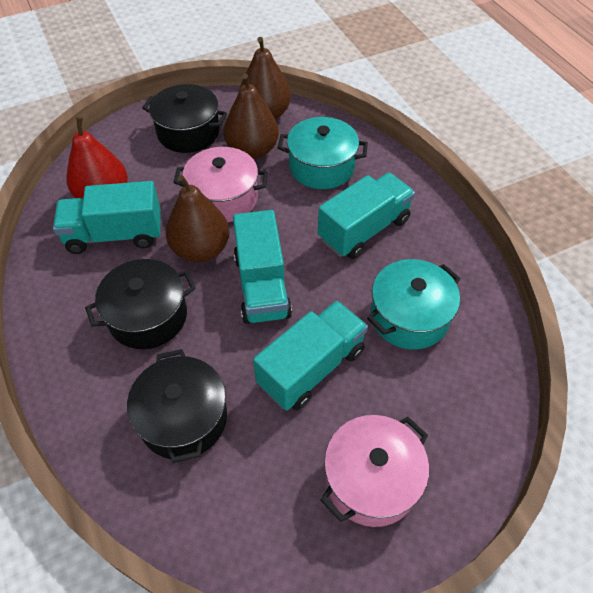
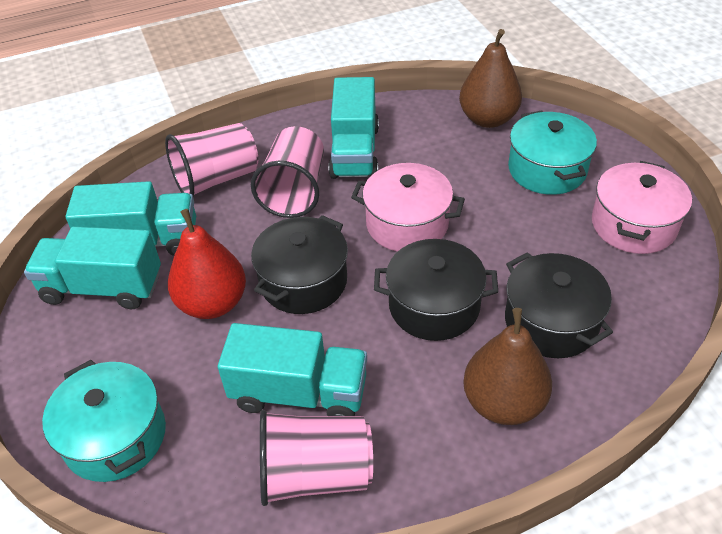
brown pear: 3 -> 2
pink cup: 0 -> 3

